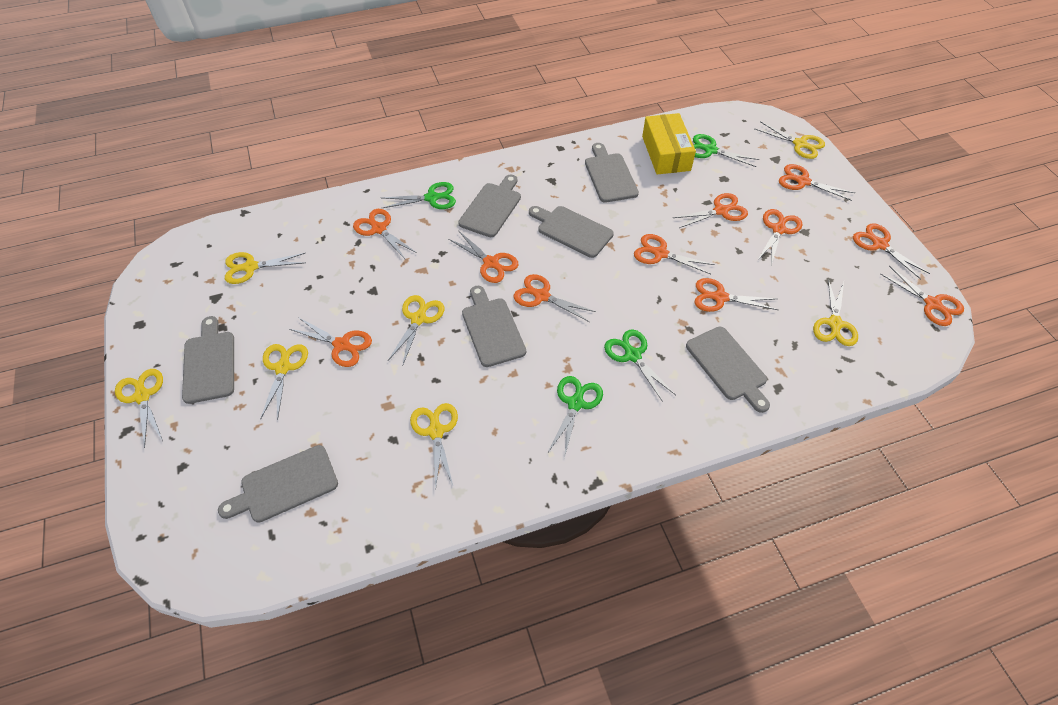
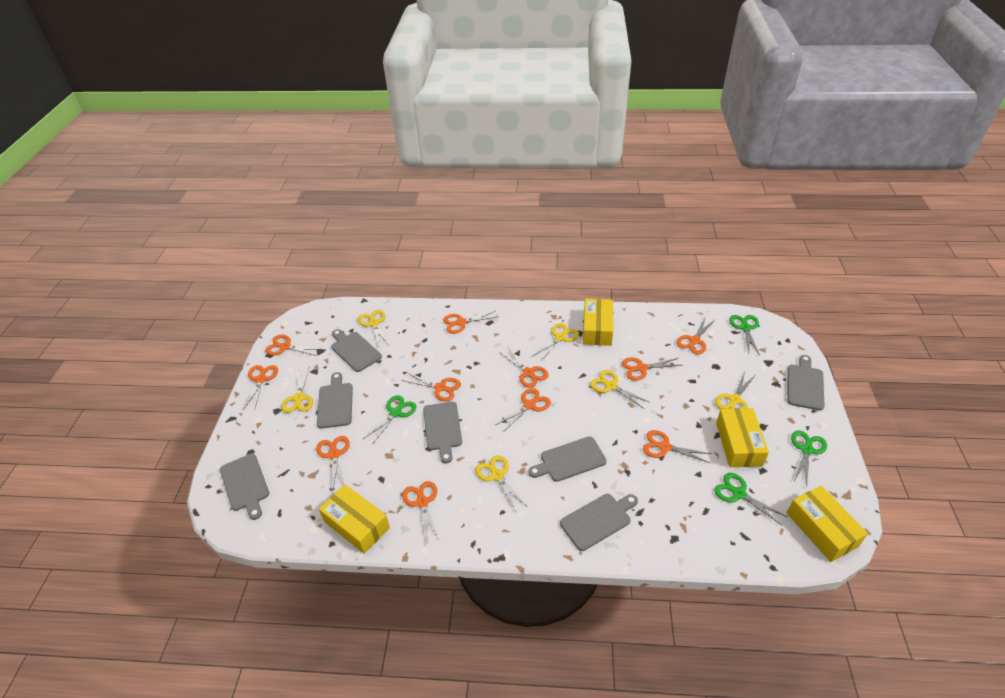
yellow box: 1 -> 4
yellow scissors: 7 -> 6

